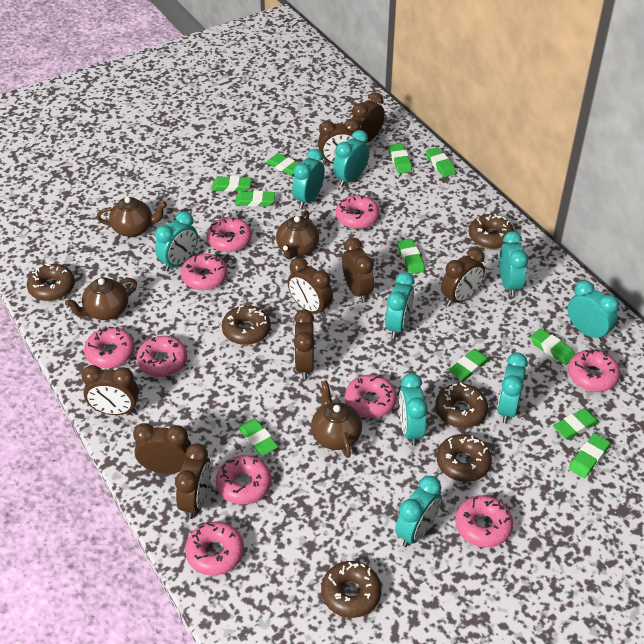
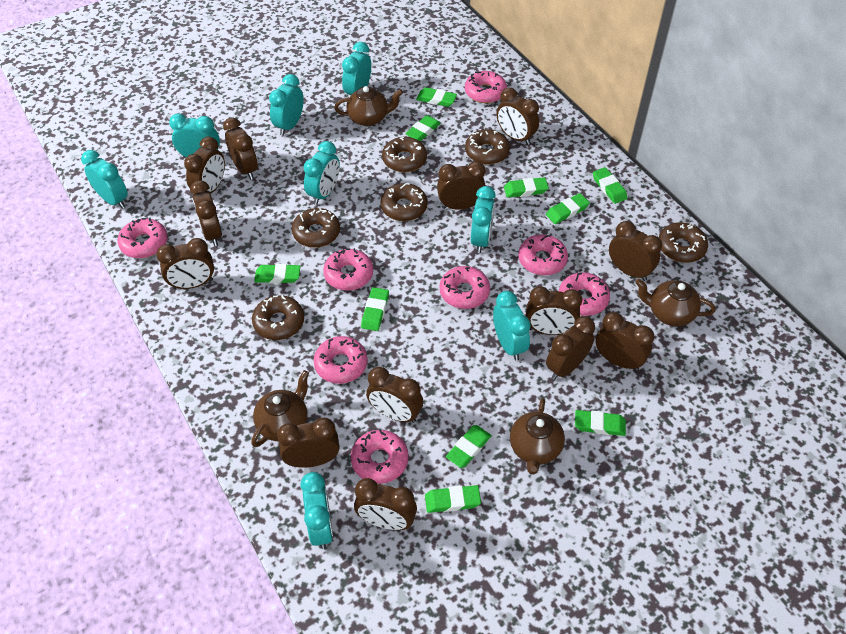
brown clock: 9 -> 13
green eraser: 11 -> 10
pink donut: 10 -> 8
turquoise clock: 9 -> 8

